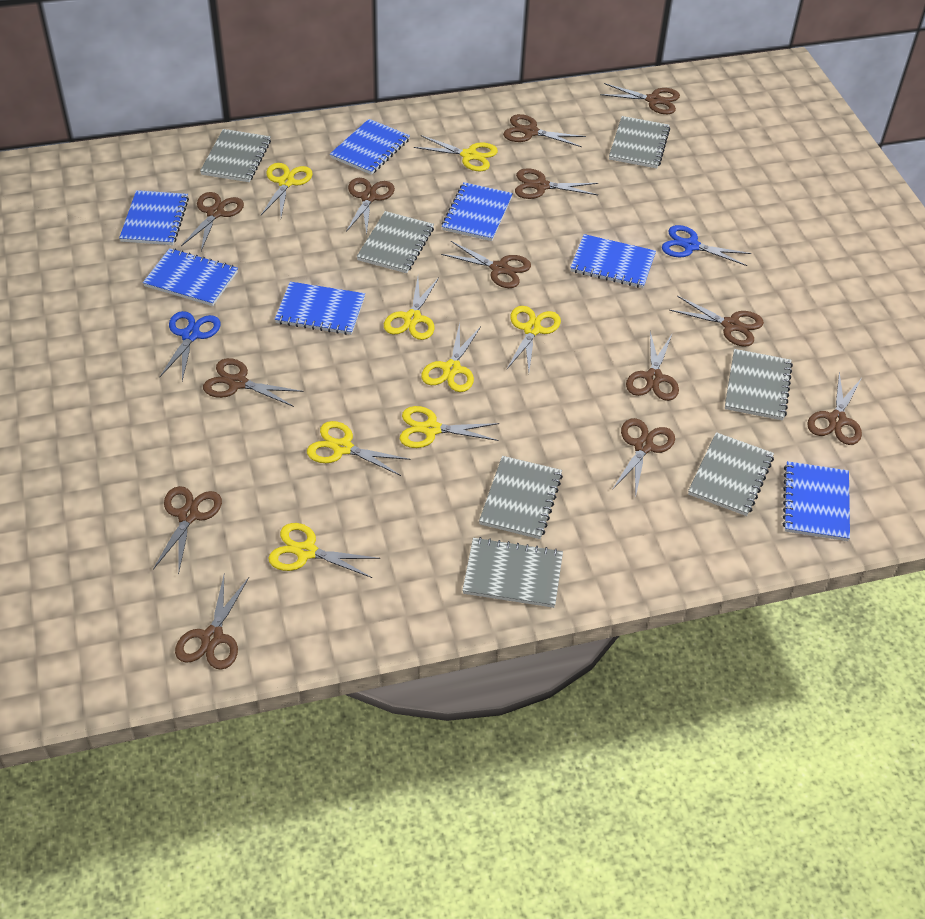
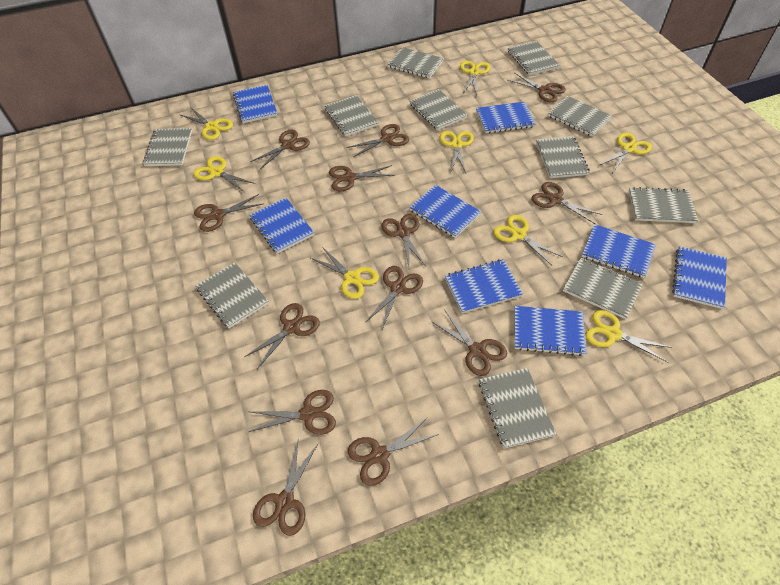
blue notebook: 7 -> 8
blue scissors: 2 -> 0
grey notebook: 7 -> 11

